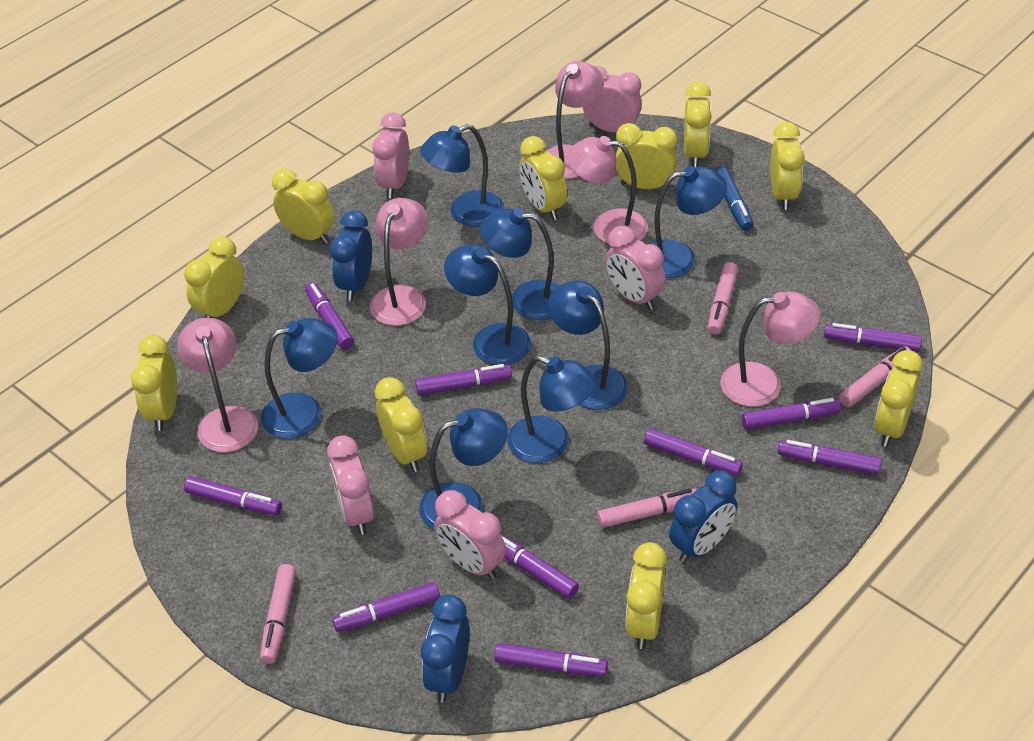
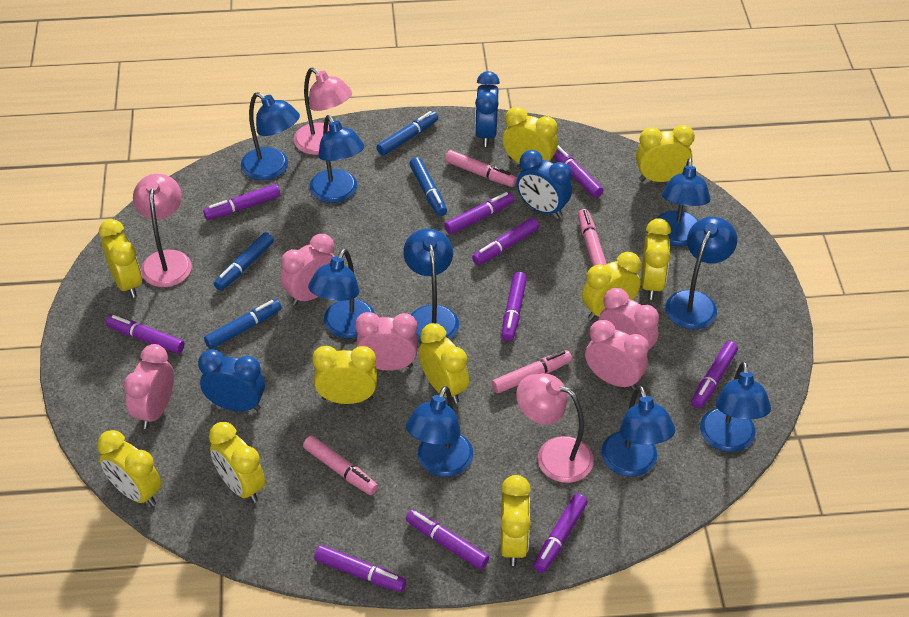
blue lamp: 8 -> 9
blue marker: 1 -> 4
pink lamp: 5 -> 3

